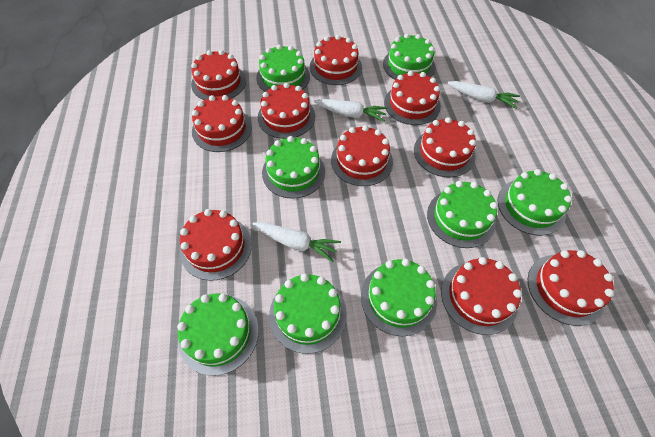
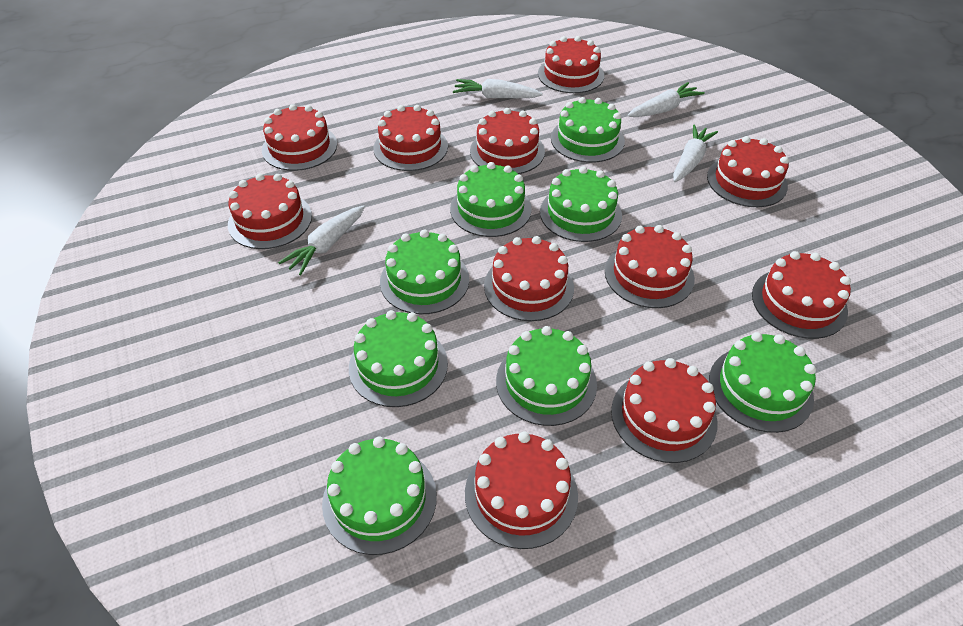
red cake: 10 -> 11
white carrot: 3 -> 4

